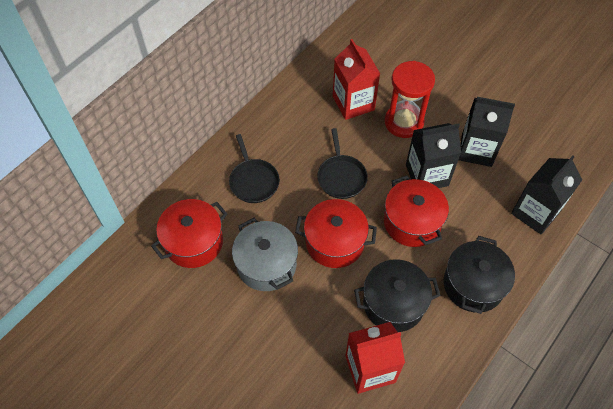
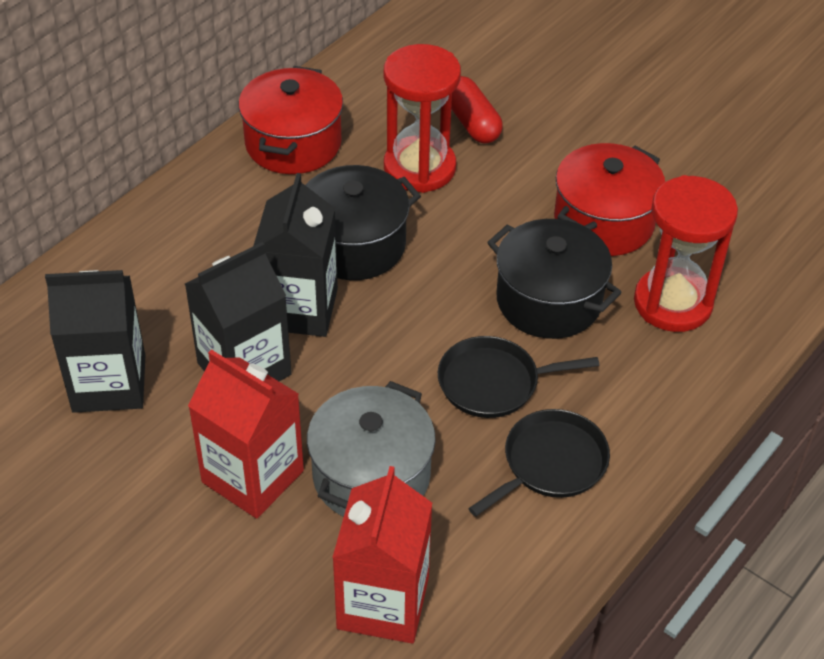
red capsule: 0 -> 1
red hourglass: 1 -> 2
red pot: 3 -> 2

